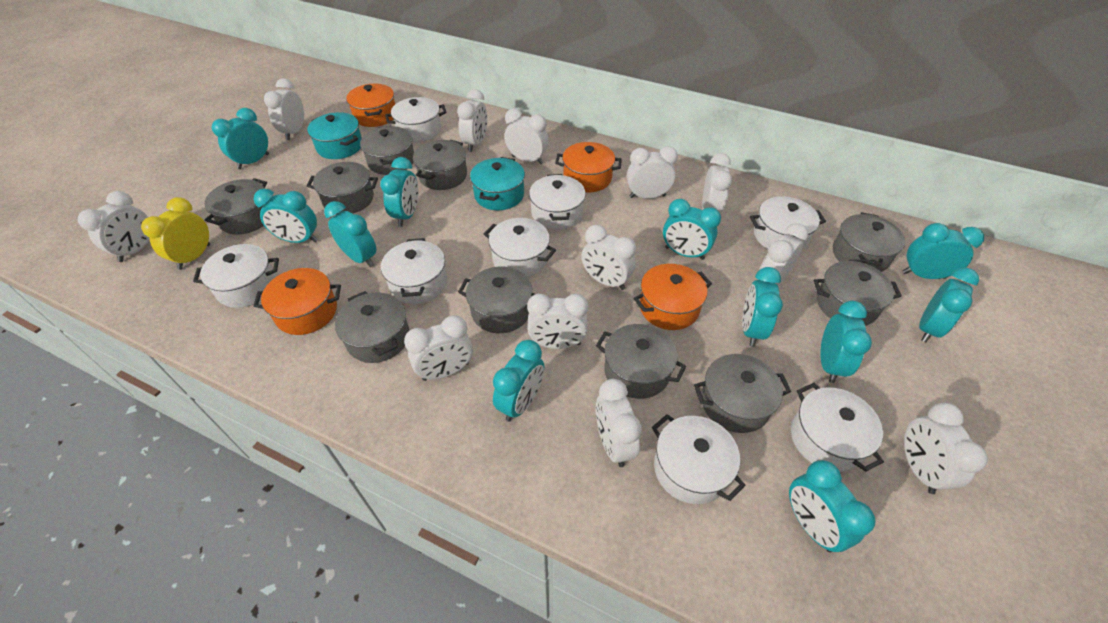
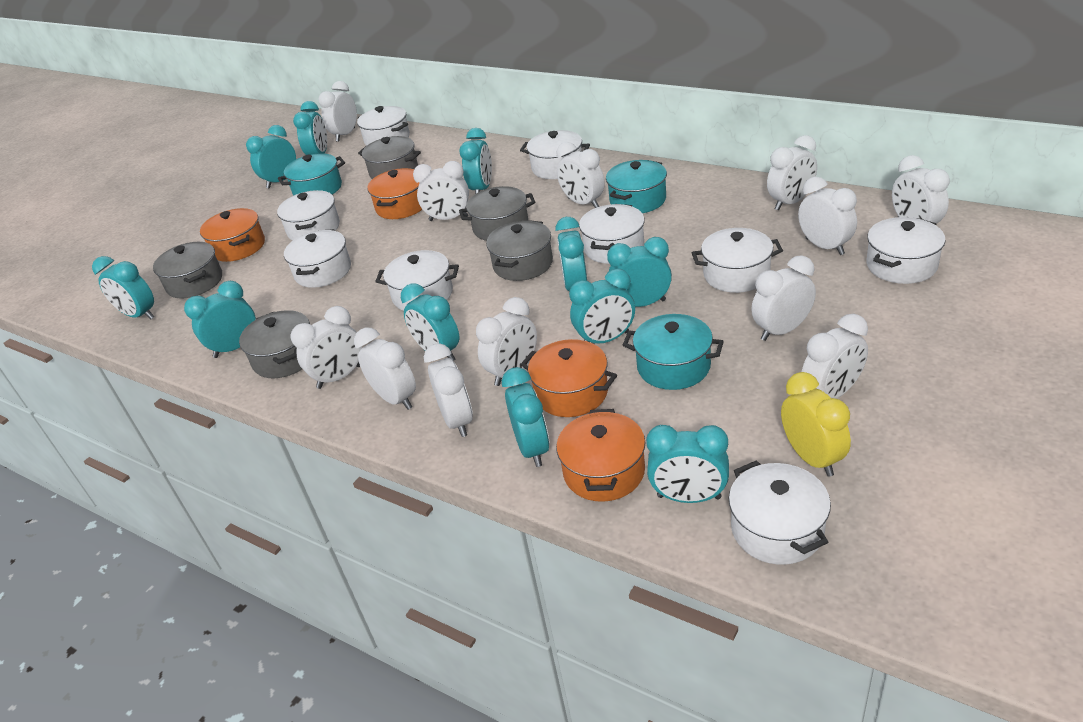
grey pot: 10 -> 5
turquoise pot: 2 -> 3
white pot: 8 -> 9

